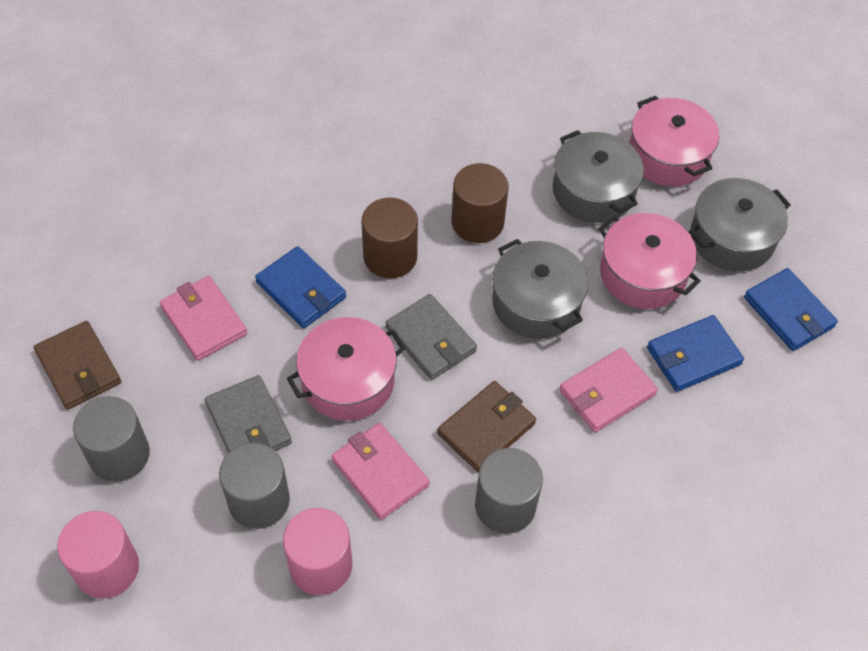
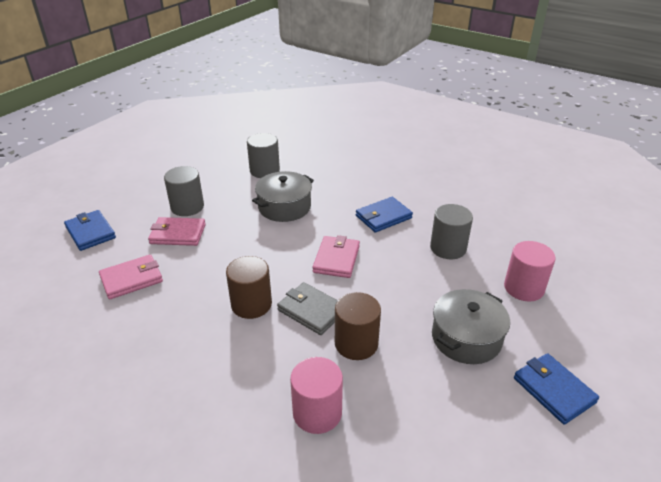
brown wallet: 2 -> 0
grey pot: 3 -> 2
grey wallet: 2 -> 1
pink pot: 3 -> 0

